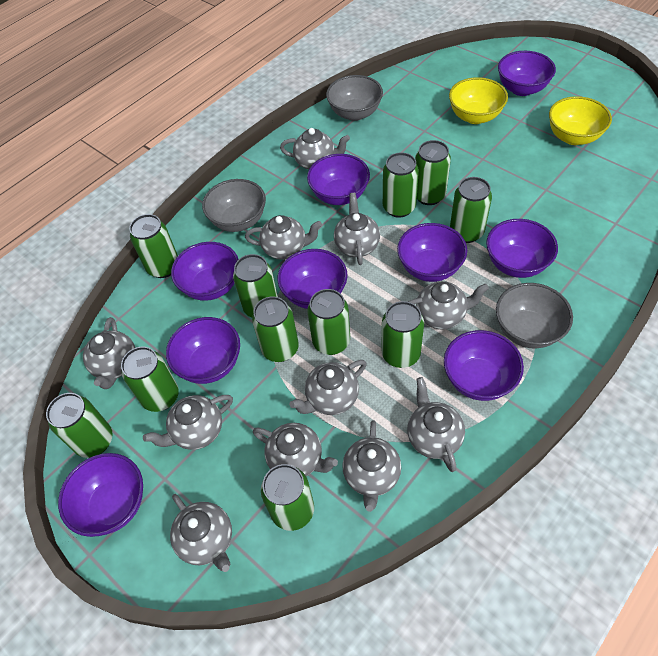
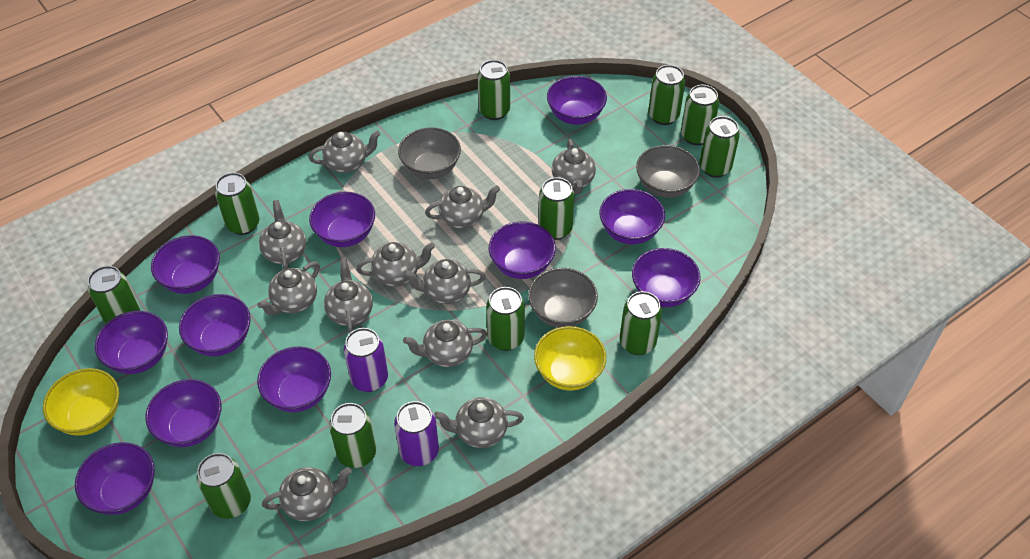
purple bowl: 9 -> 11
purple can: 0 -> 2

